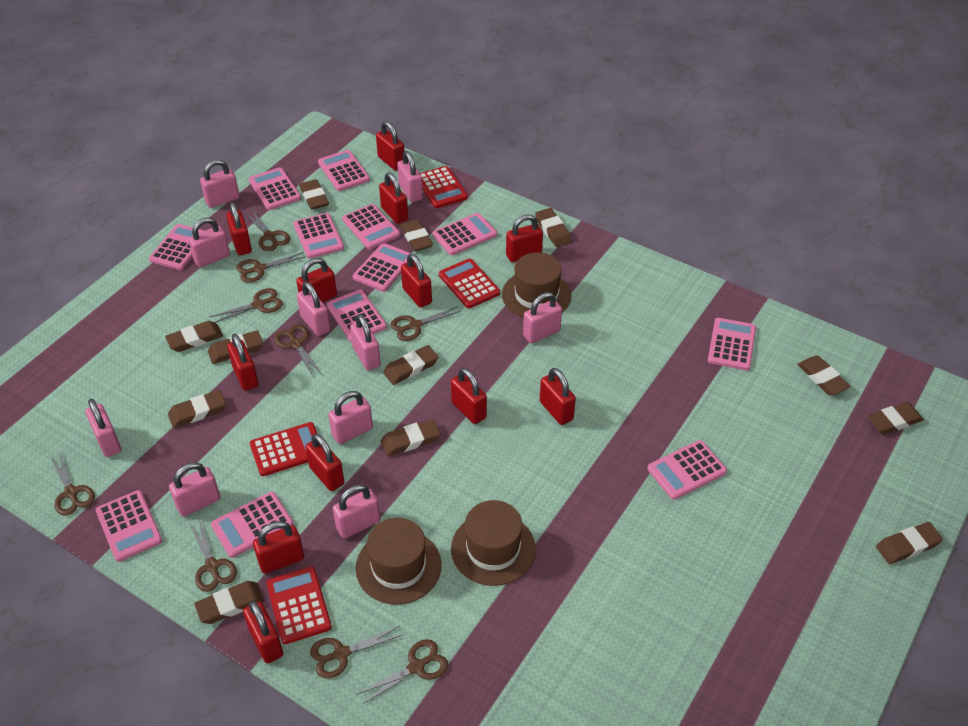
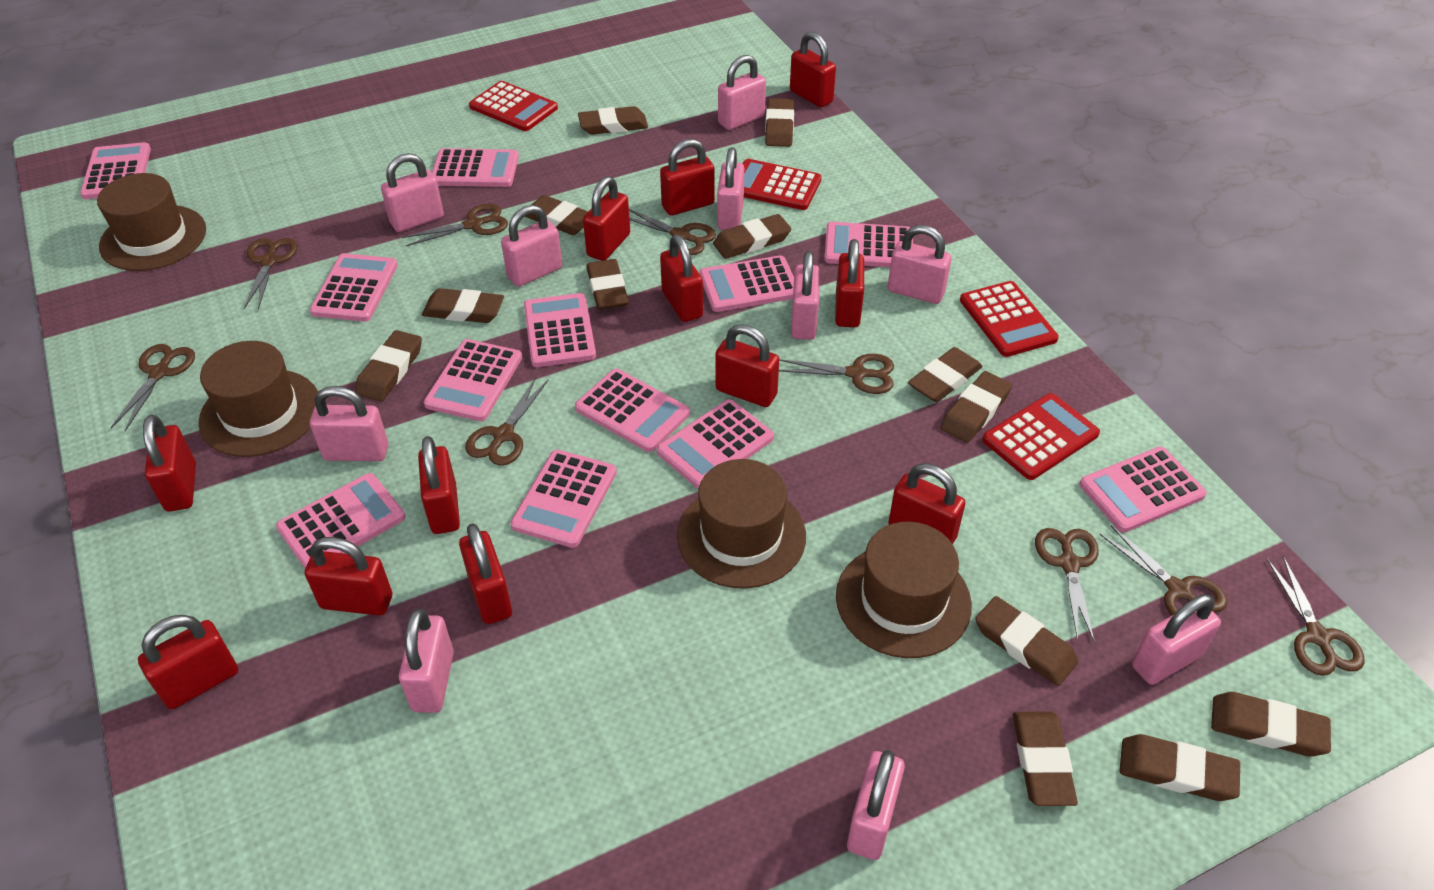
brown eraser: 12 -> 13
brown hat: 3 -> 4

